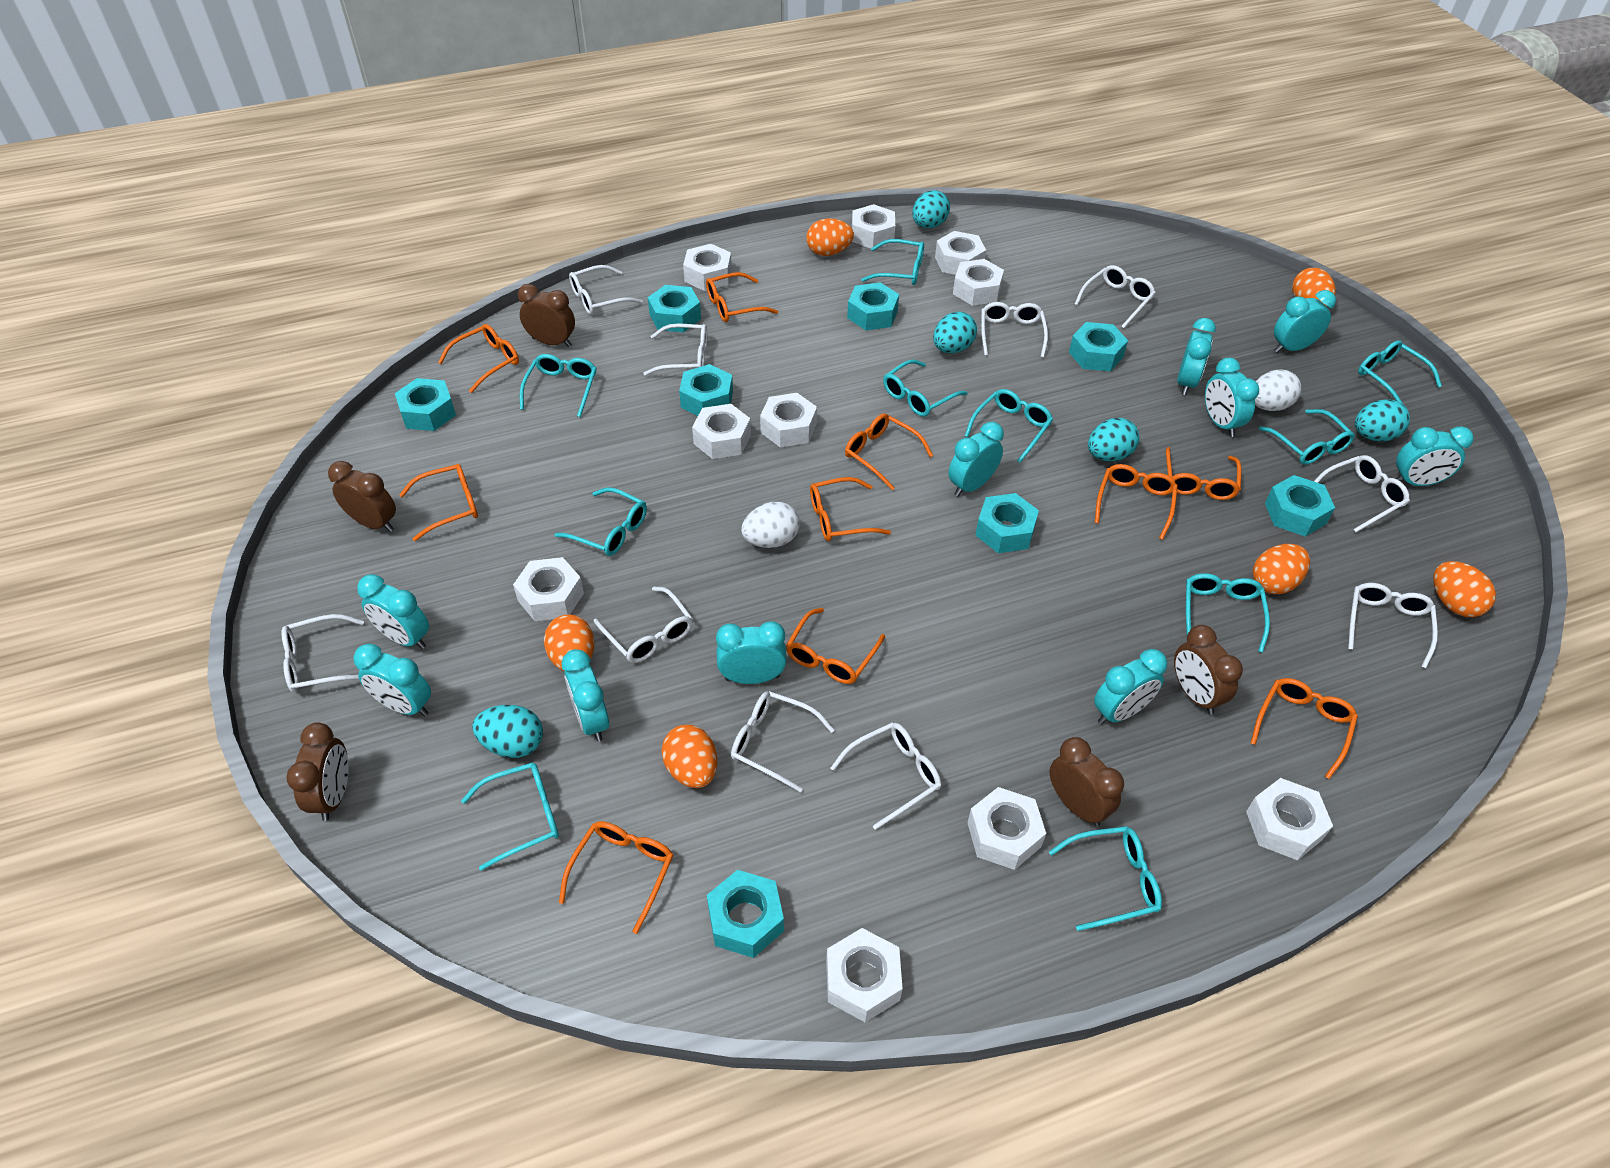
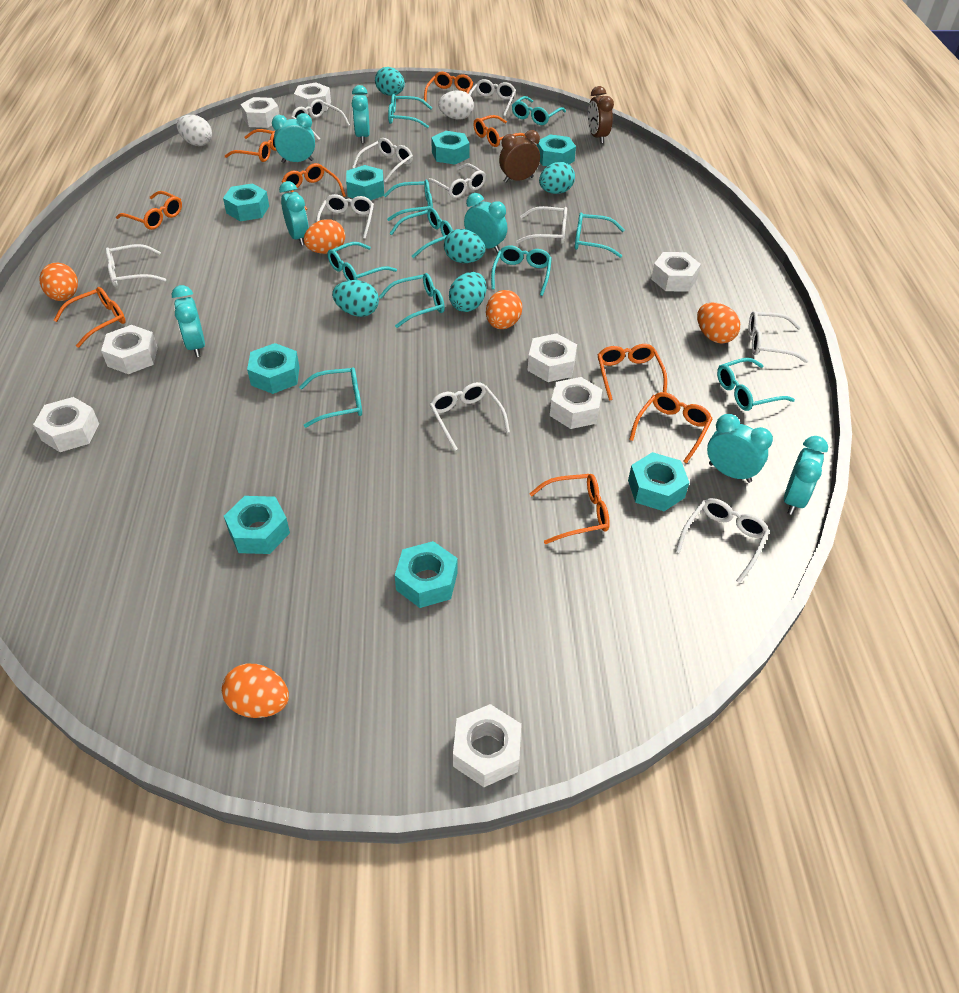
brown clock: 5 -> 2
orange egg: 6 -> 5
orange glasses: 10 -> 9
turquoise clock: 10 -> 7
white nut: 10 -> 8

